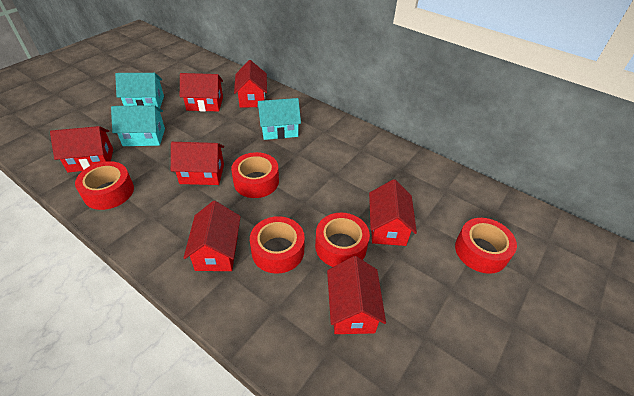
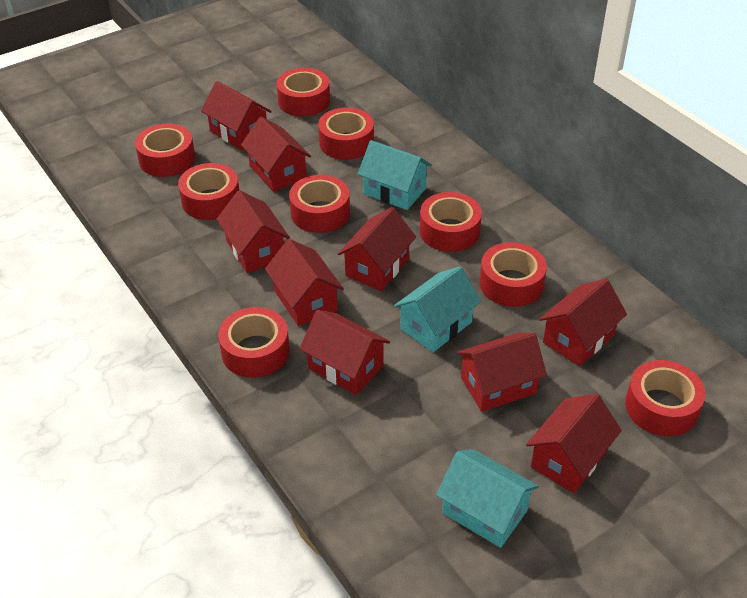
red house: 7 -> 9
red tape: 5 -> 9

